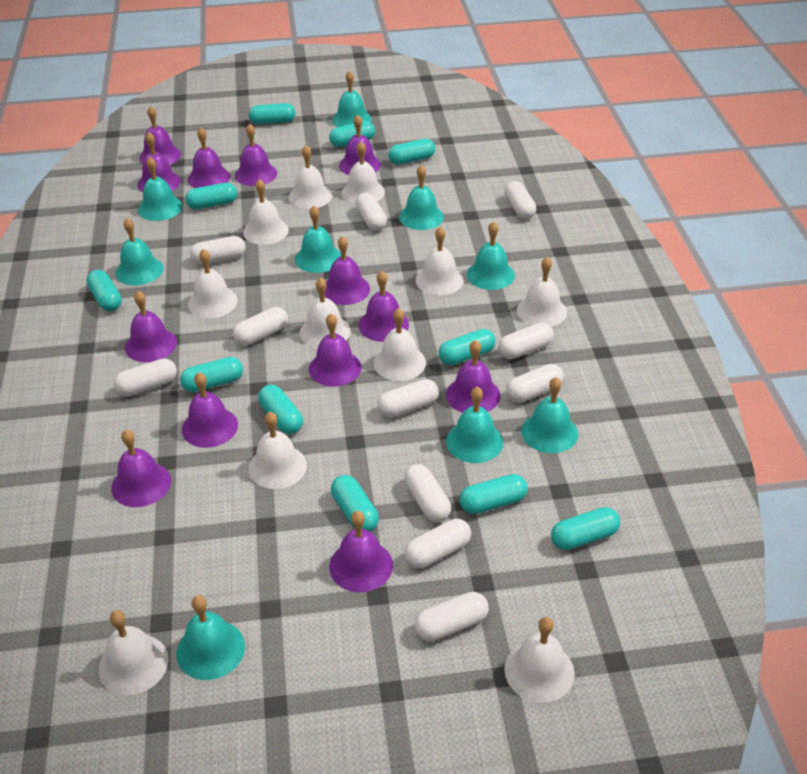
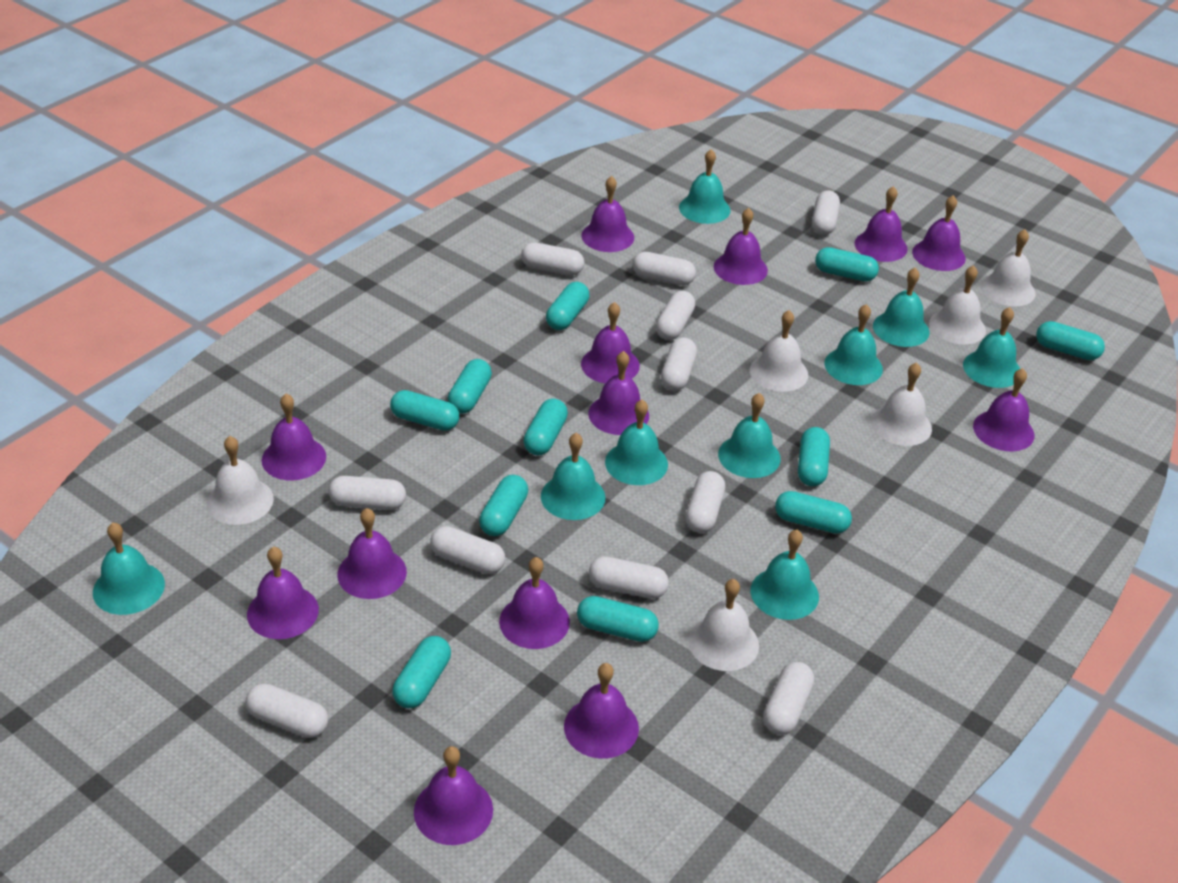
white bell: 11 -> 6

